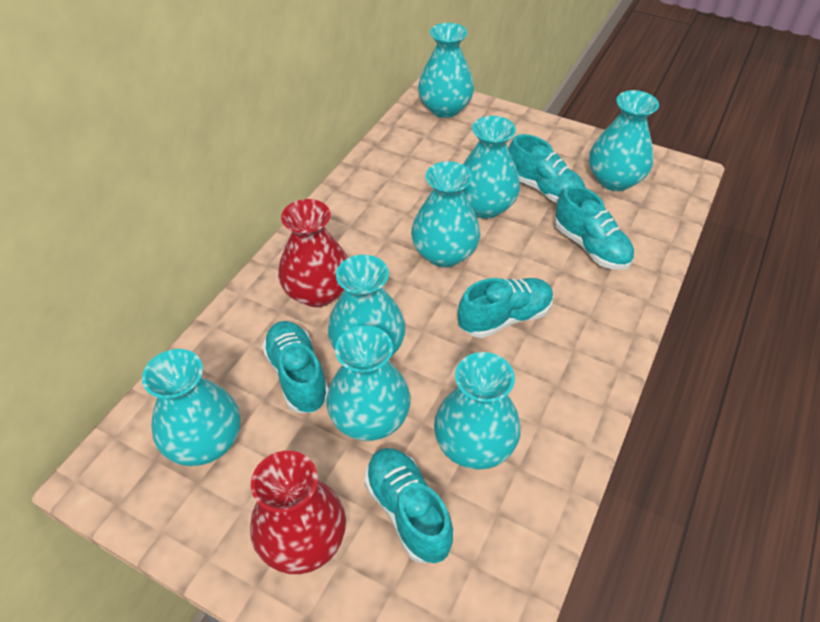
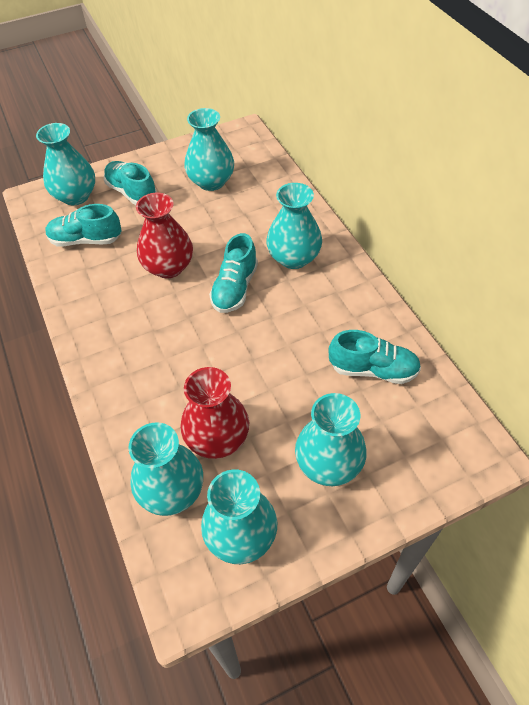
turquoise shoe: 5 -> 4
turquoise vase: 8 -> 6

